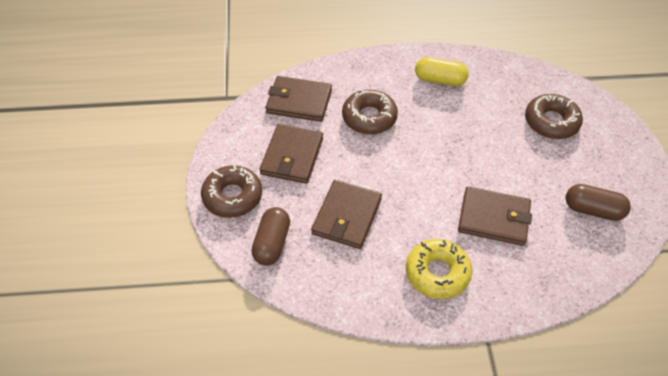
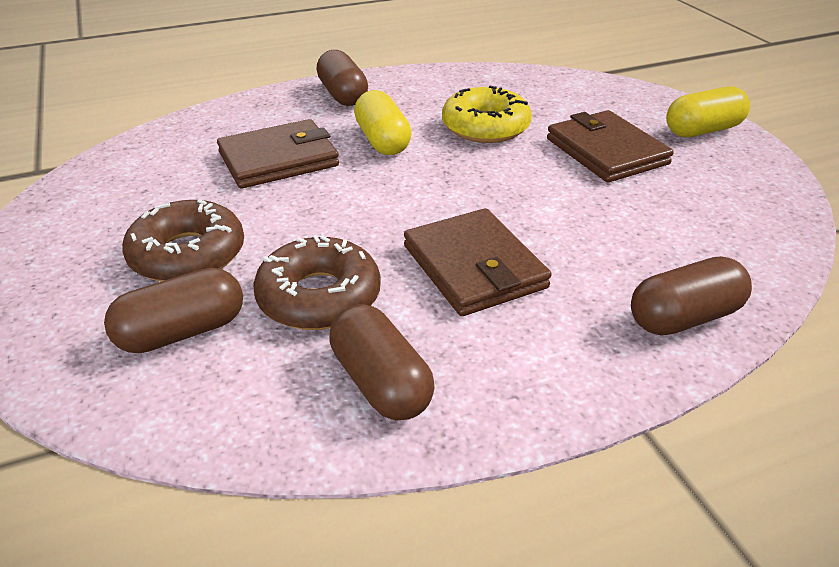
brown capsule: 2 -> 4
brown donut: 3 -> 2
brown wallet: 4 -> 3
yellow capsule: 1 -> 2

